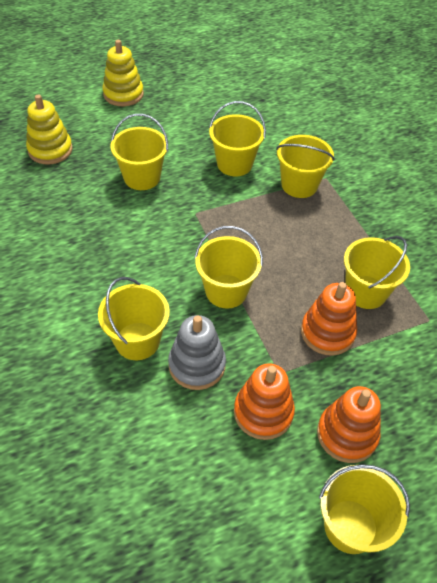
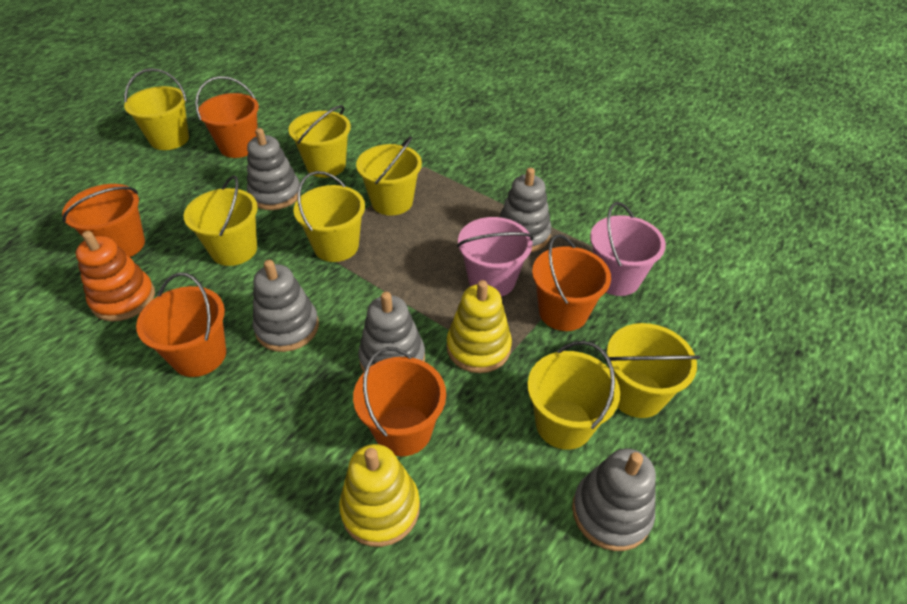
grey stacking toy: 1 -> 5
orange bucket: 0 -> 5
orange stacking toy: 3 -> 1
pink bucket: 0 -> 2

